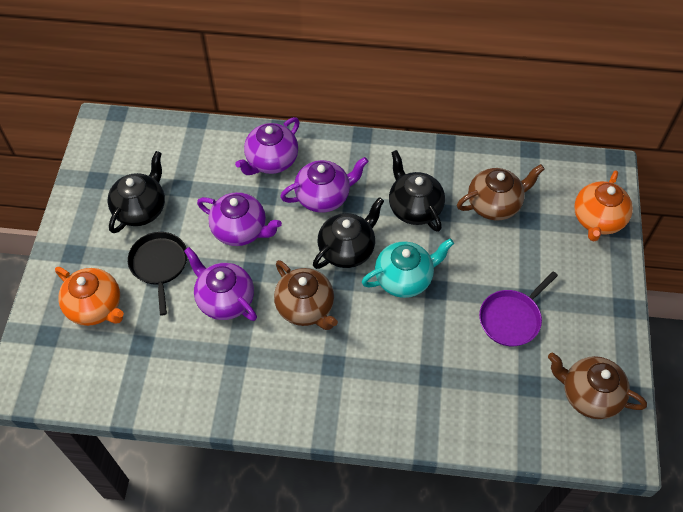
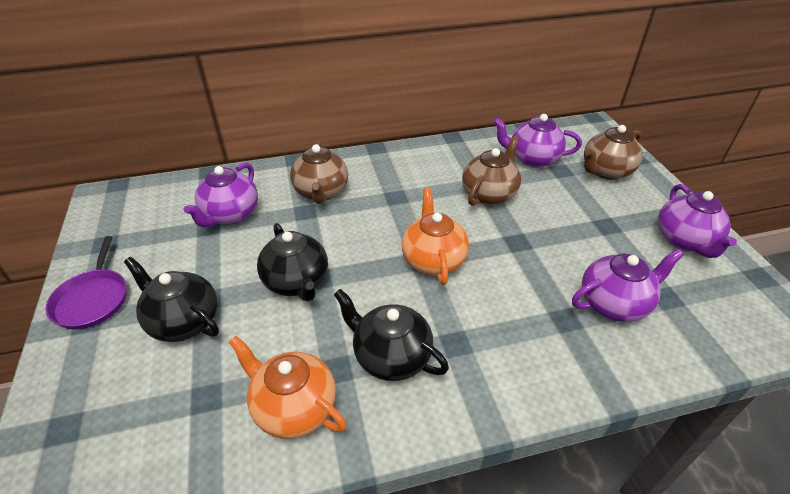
black pan: 1 -> 0
turquoise teapot: 1 -> 0

